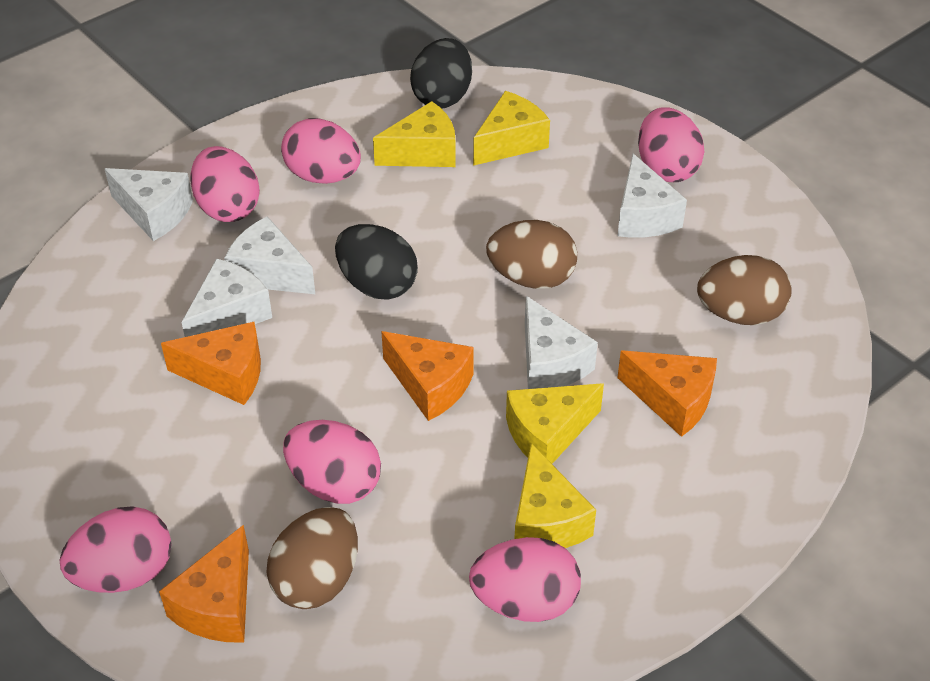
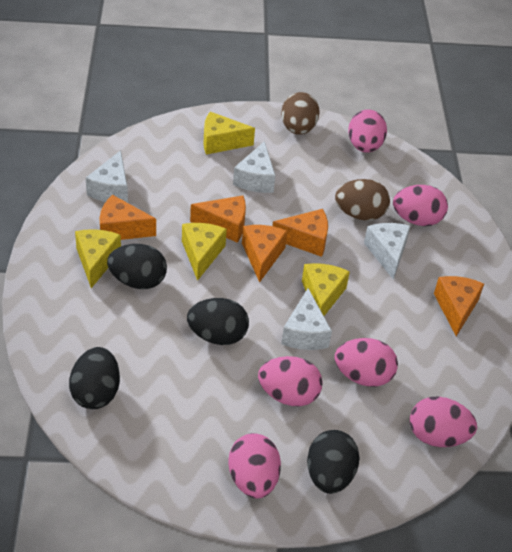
black egg: 2 -> 4
brown egg: 3 -> 2
orange cheese: 4 -> 5
white cheese: 5 -> 4

